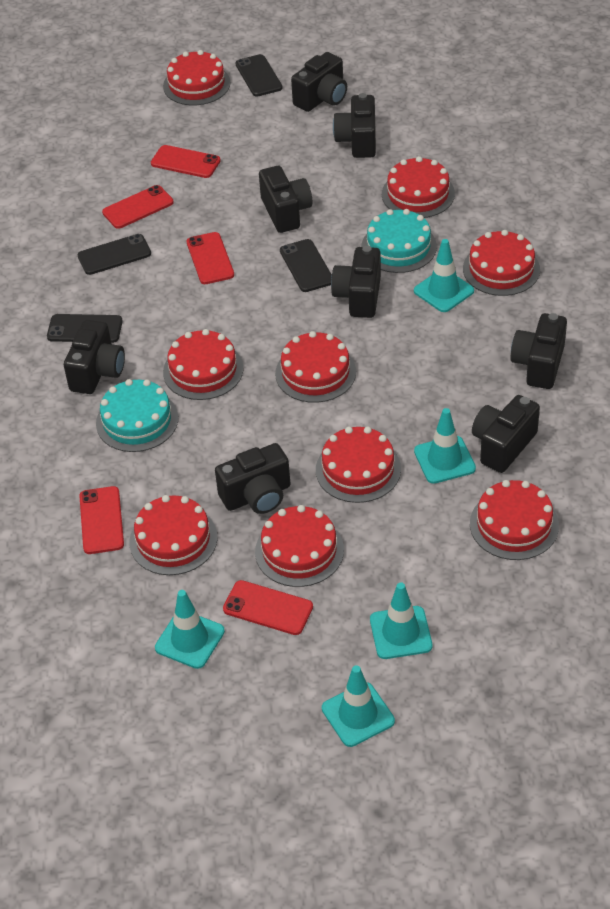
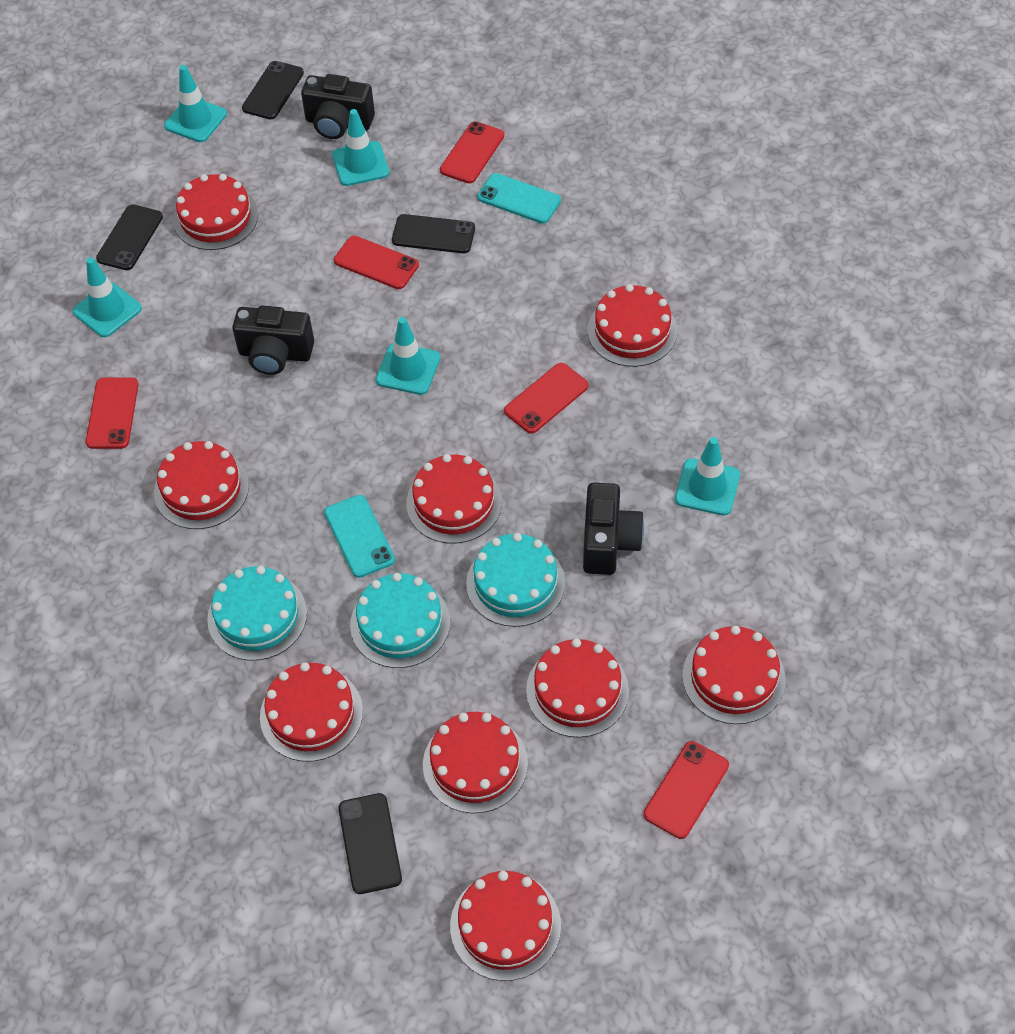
black camera: 8 -> 3
turquoise cake: 2 -> 3
turquoise phone: 0 -> 2

